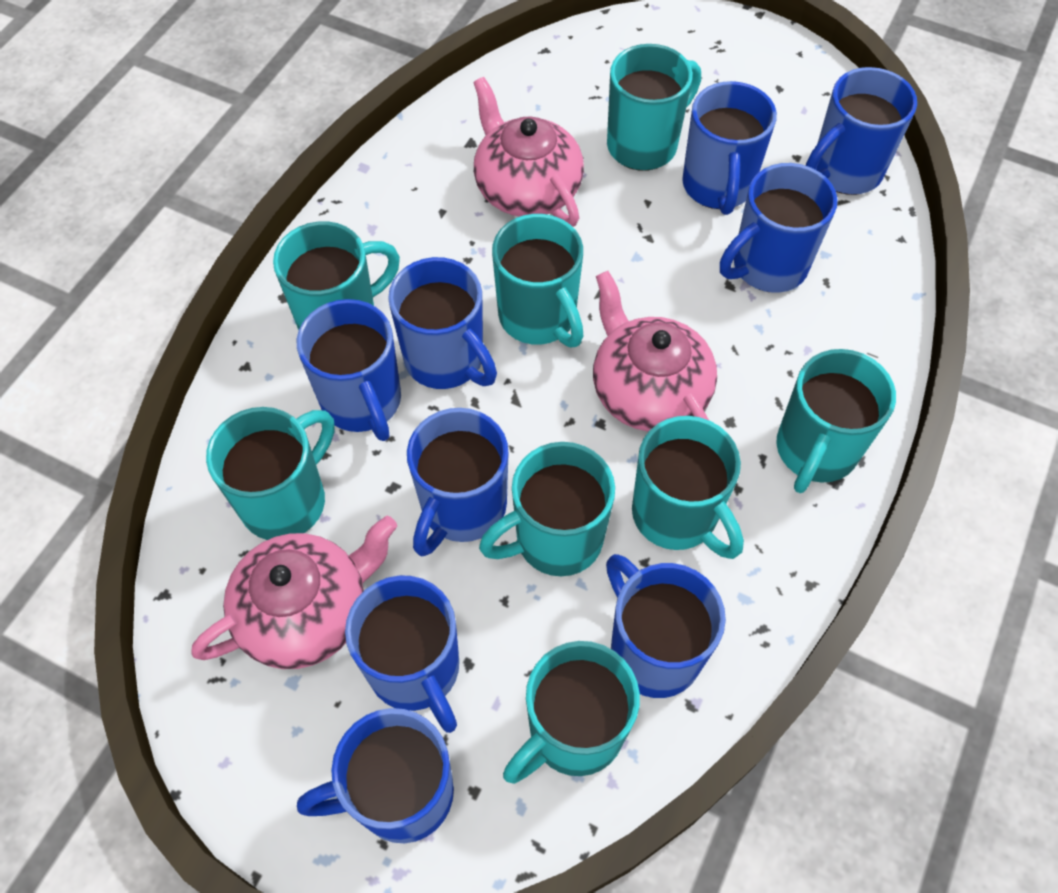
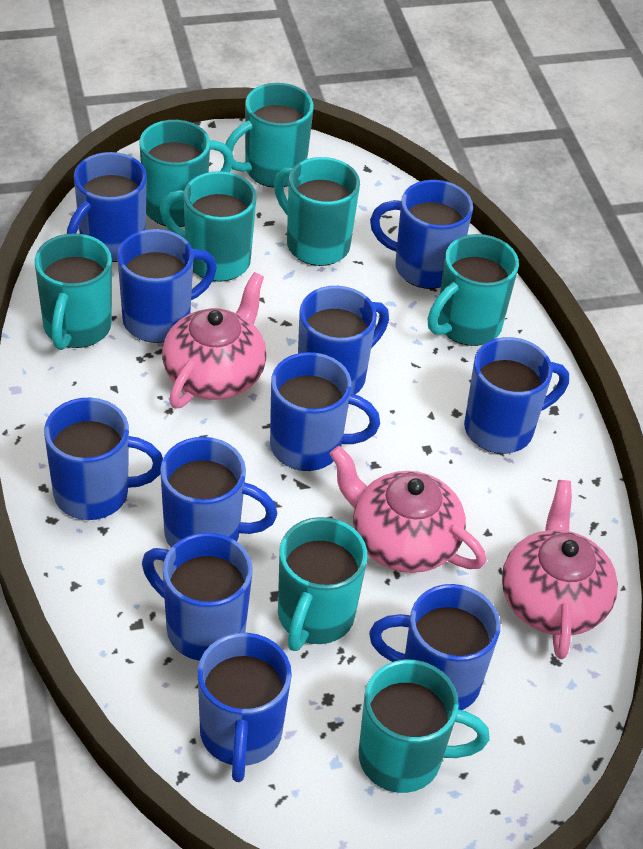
blue mug: 9 -> 11

